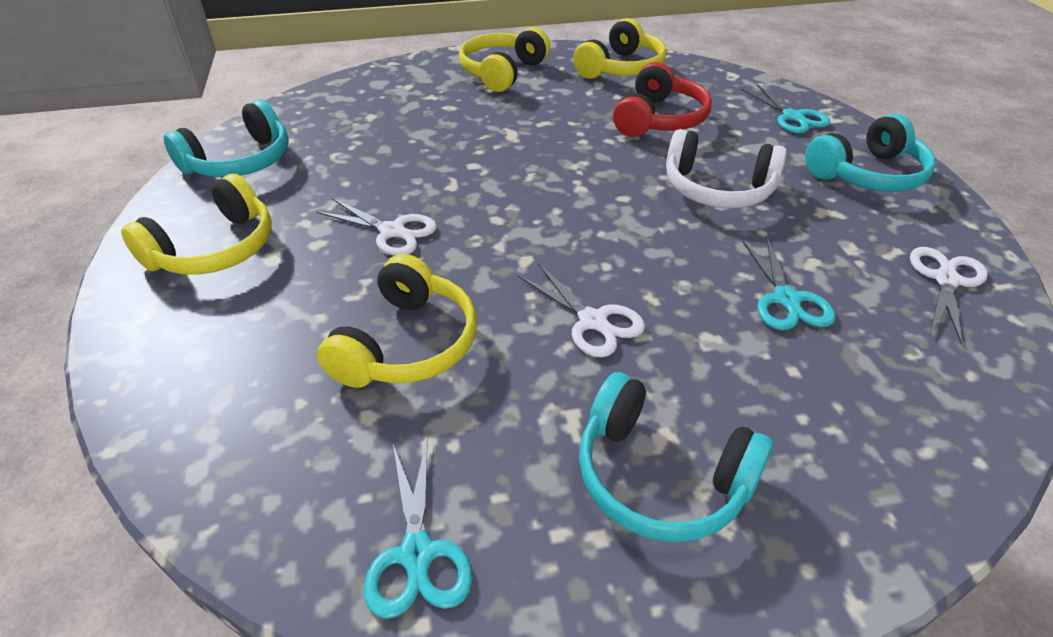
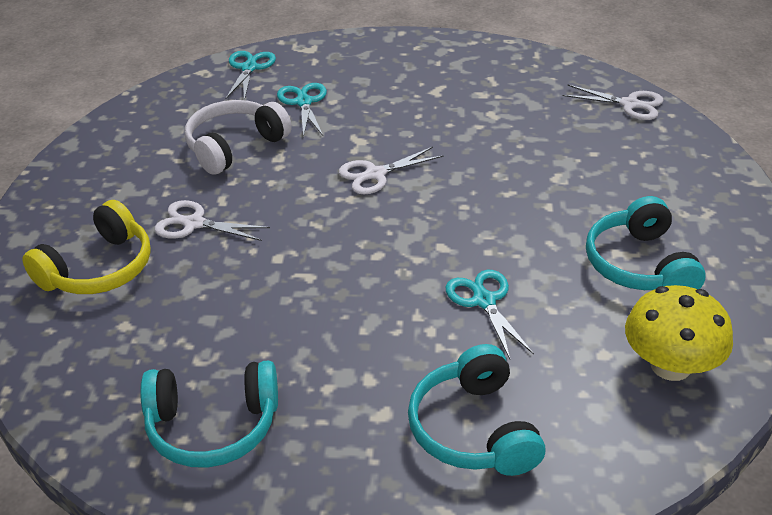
red headphones: 1 -> 0
yellow headphones: 4 -> 1
yellow mushroom: 0 -> 1

